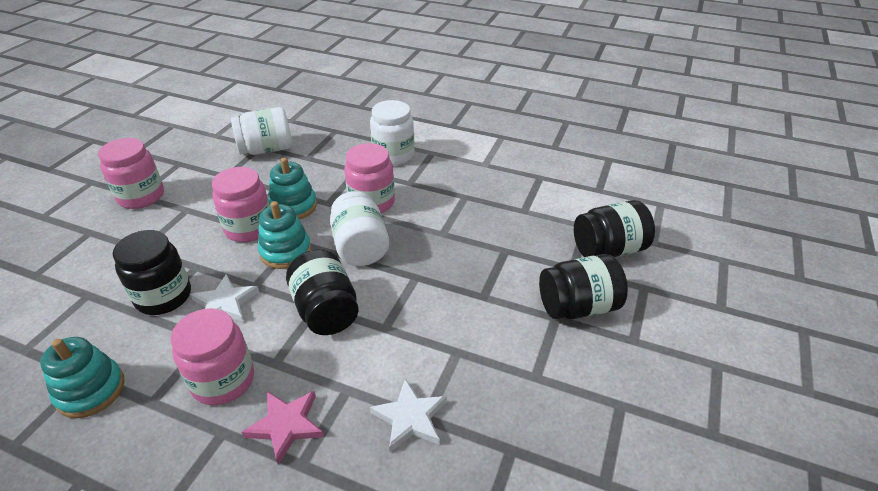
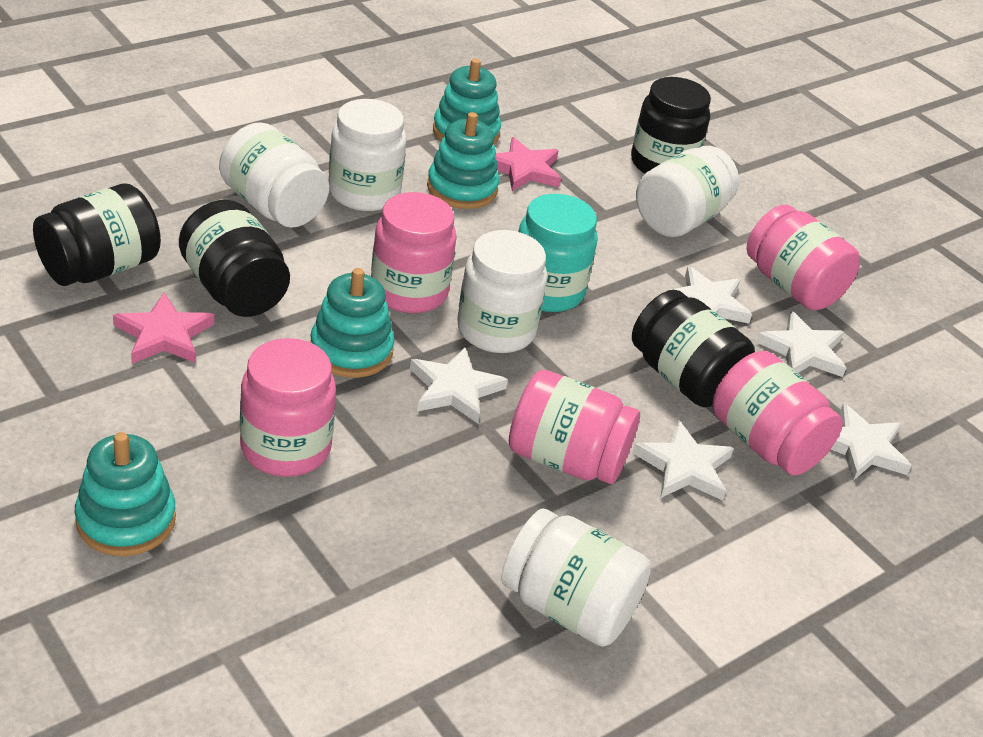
pink jar: 4 -> 5
pink star: 1 -> 2
turquoise jar: 0 -> 1
turquoise stacking toy: 3 -> 4
white jar: 3 -> 5
white star: 2 -> 5

